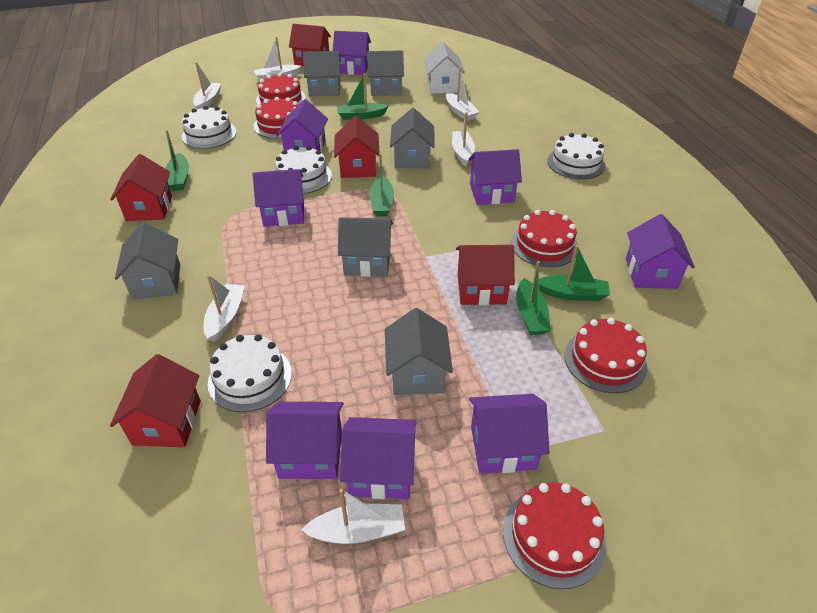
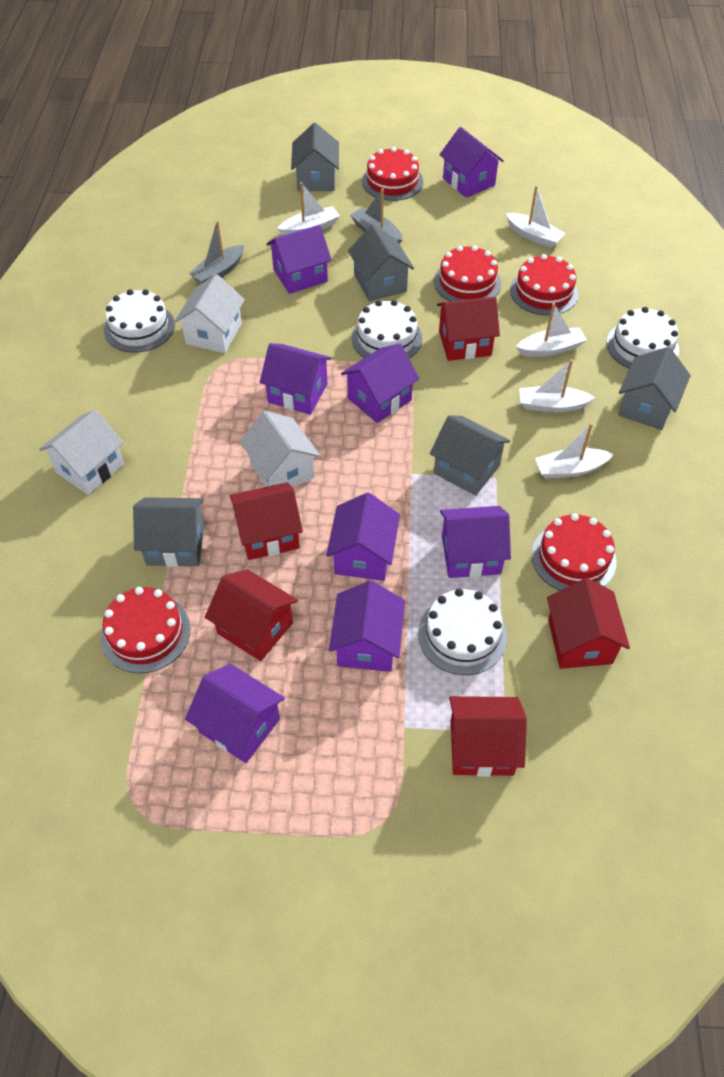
green boat: 5 -> 0
grey boat: 0 -> 2
grey house: 6 -> 5
white boat: 6 -> 5
white house: 1 -> 3

